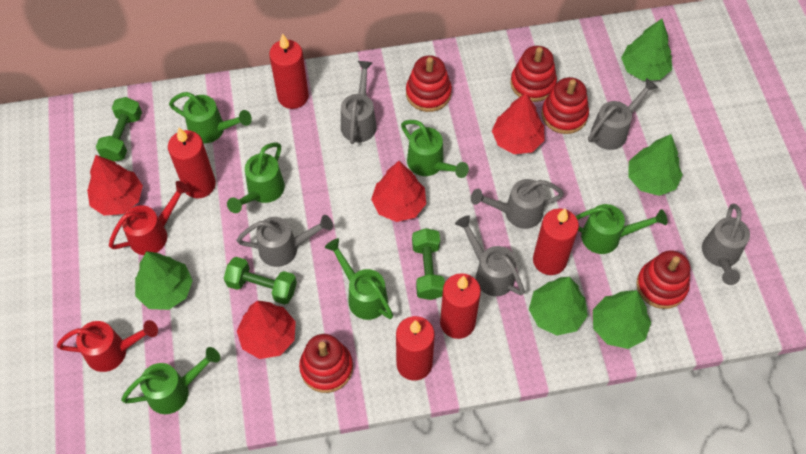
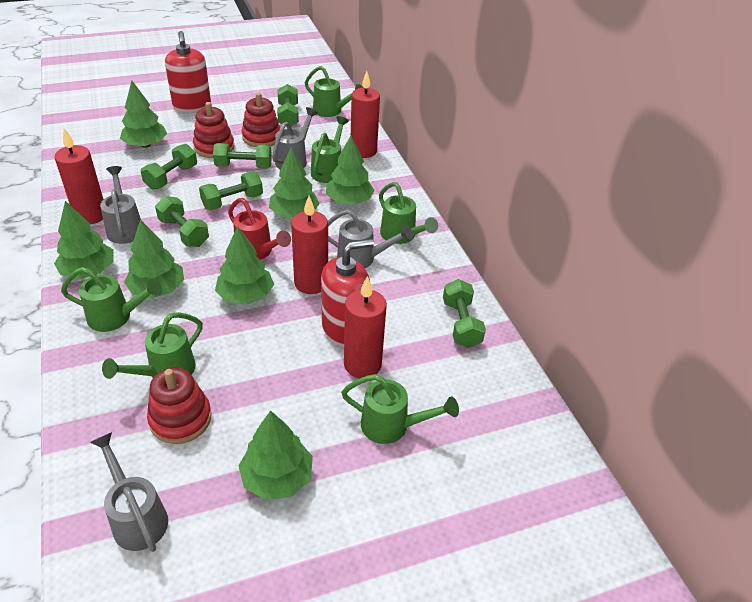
green dumbbell: 3 -> 6
green tree: 5 -> 7
grey watering can: 6 -> 4
red candle: 5 -> 4
red soap dispenser: 0 -> 2
red stacking toy: 5 -> 3
red tree: 4 -> 0
red watering can: 2 -> 1

